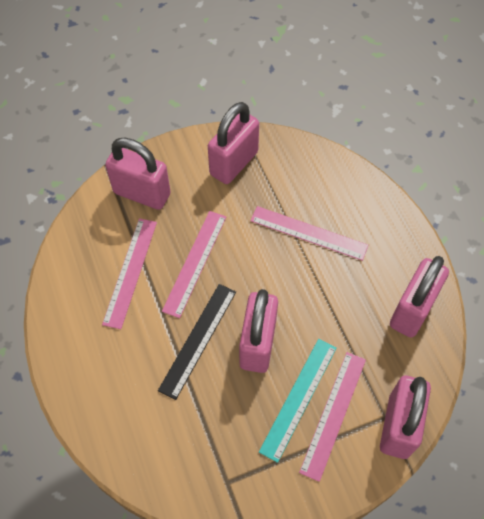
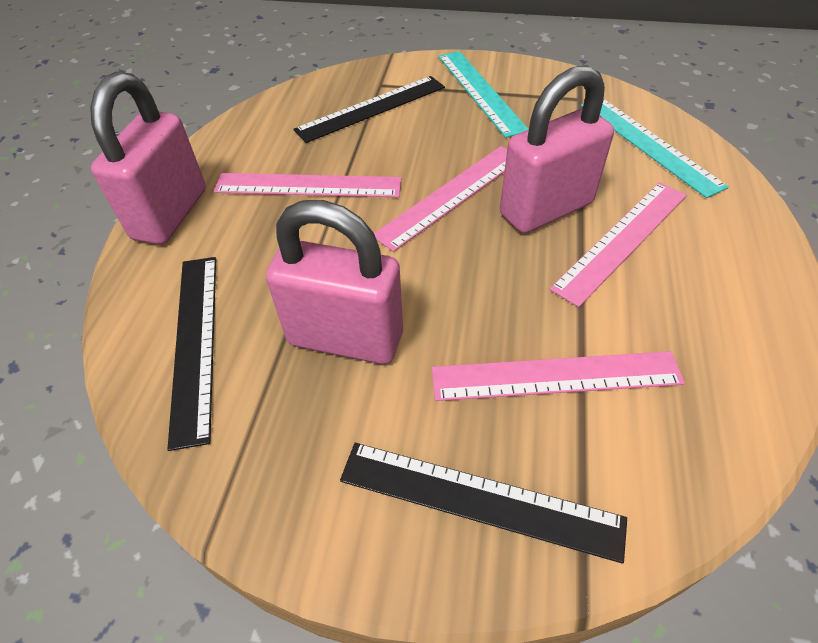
black ruler: 1 -> 3
pink padlock: 5 -> 3
turquoise ruler: 1 -> 2

